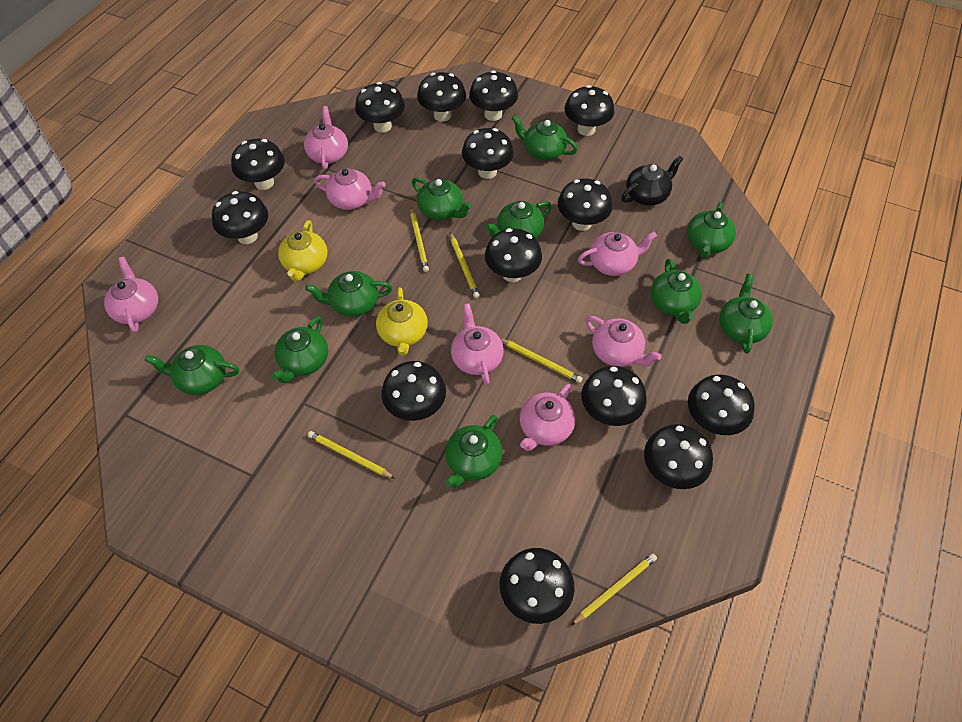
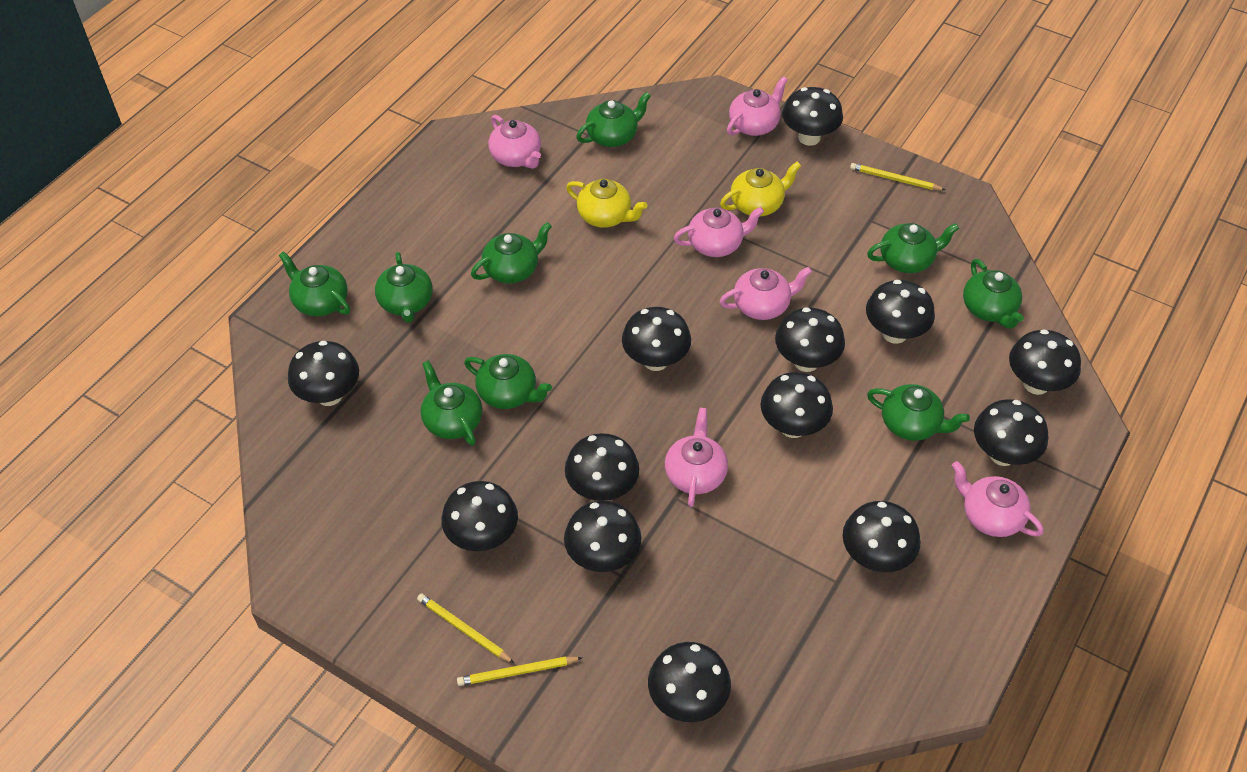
black mushroom: 14 -> 13
black teapot: 1 -> 0
green teapot: 10 -> 9
pink teapot: 7 -> 6
yellow pencil: 5 -> 3

